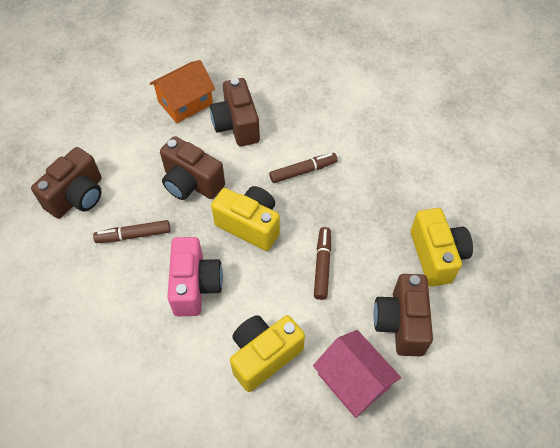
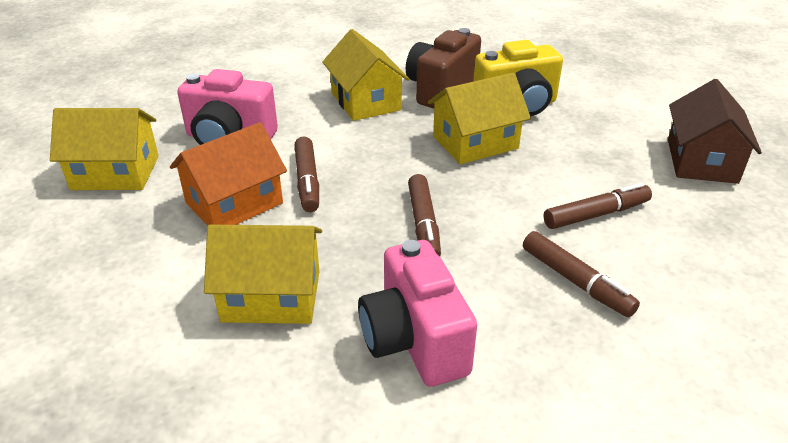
brown camera: 4 -> 1
brown house: 0 -> 1
brown marker: 3 -> 4
pink camera: 1 -> 2
pink house: 1 -> 0
yellow camera: 3 -> 1
yellow house: 0 -> 4

